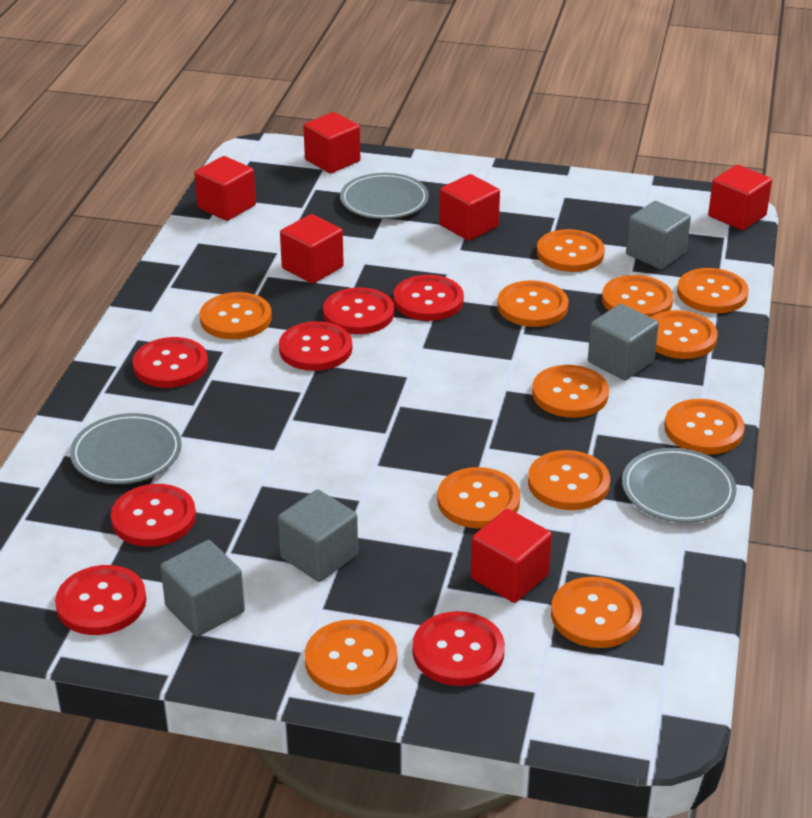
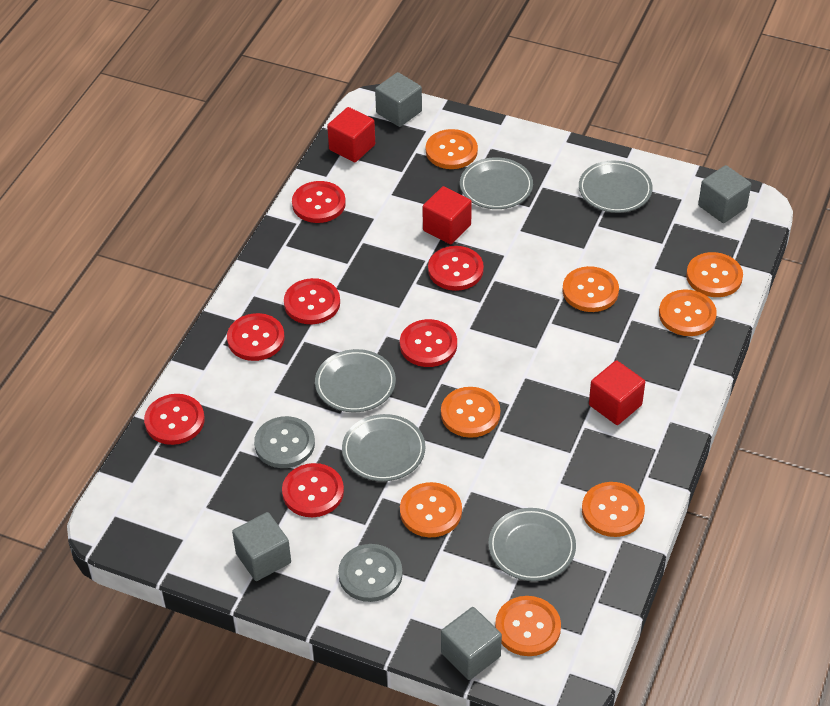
grey button: 0 -> 2
grey plate: 3 -> 5
orange button: 12 -> 8
red cube: 6 -> 3

